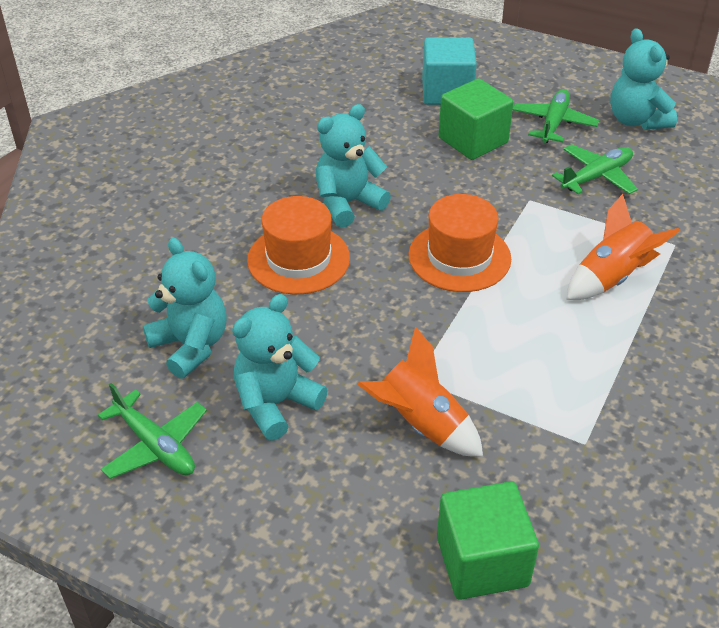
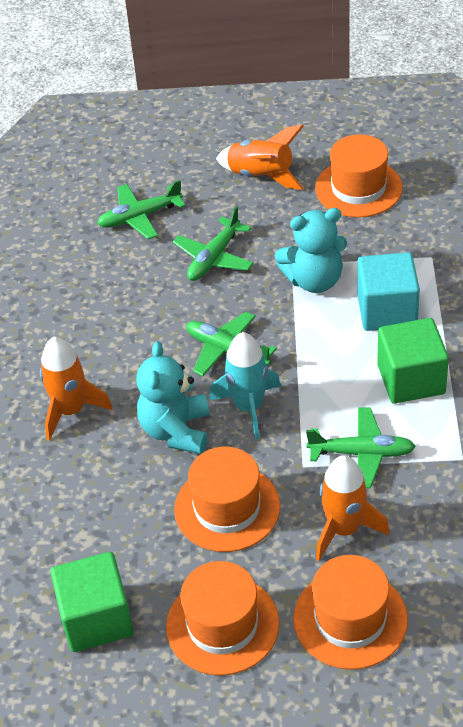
green plane: 3 -> 4
orange hat: 2 -> 4
orange rocket: 2 -> 3
turquoise rocket: 0 -> 1
turquoise teddy bear: 4 -> 2

